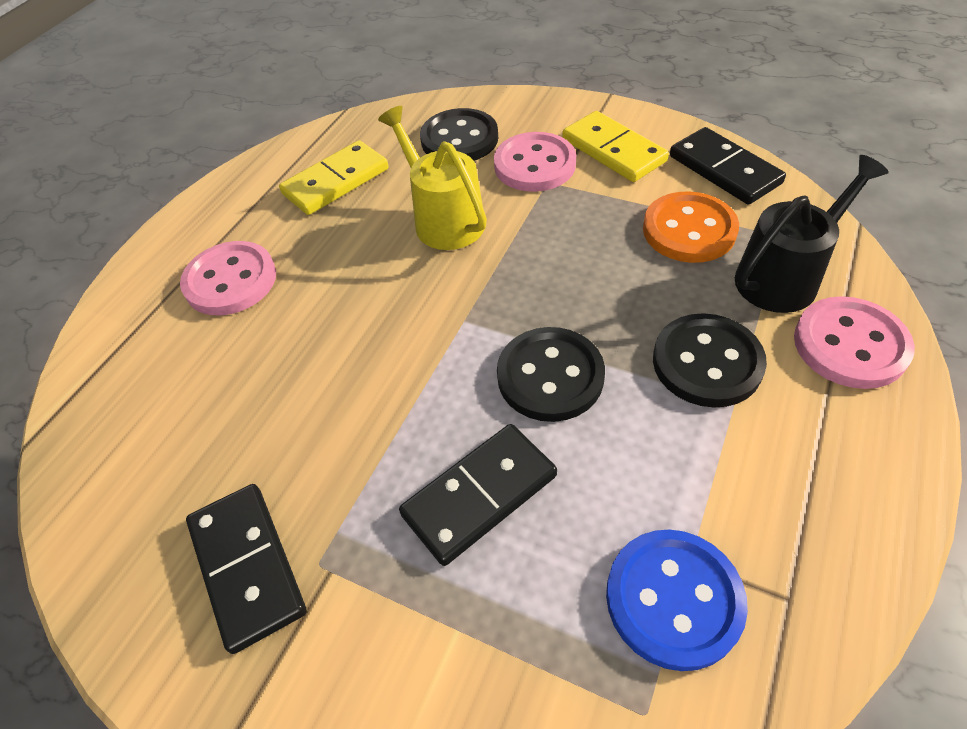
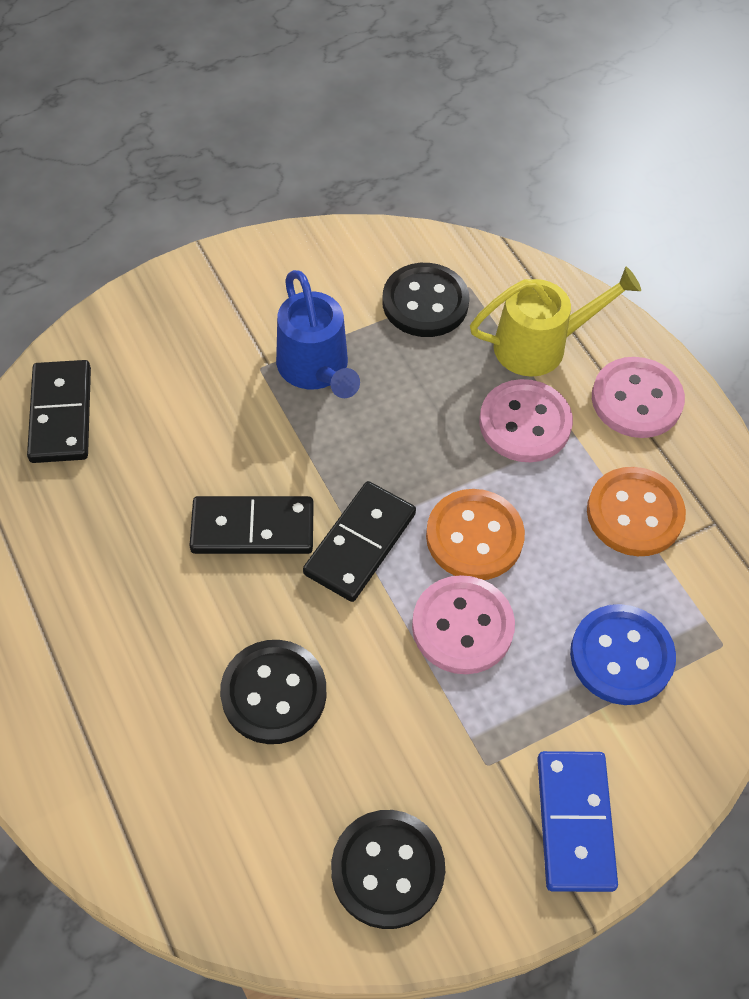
black watering can: 1 -> 0
blue domino: 0 -> 1
blue watering can: 0 -> 1
orange button: 1 -> 2
yellow domino: 2 -> 0

